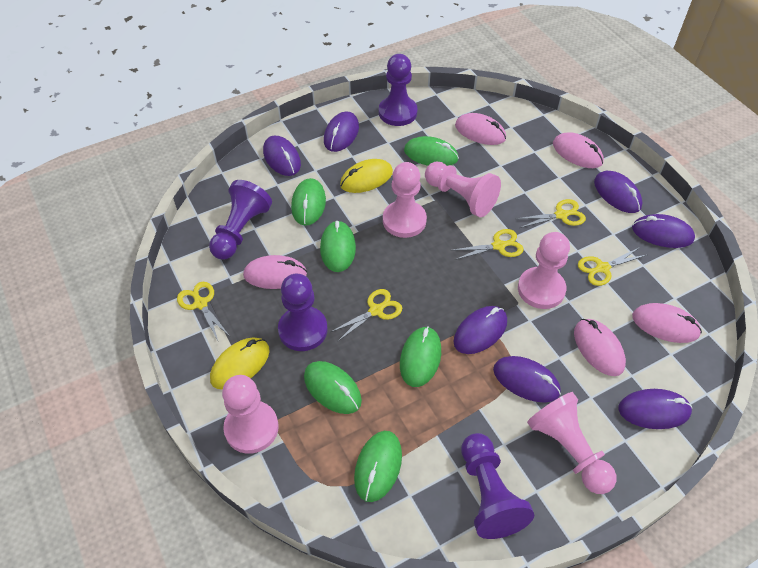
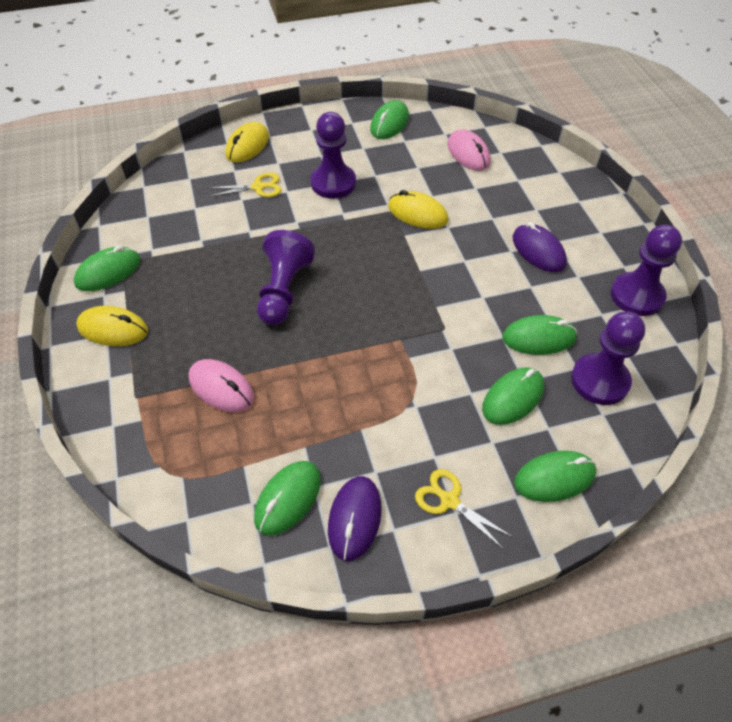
pink mouse: 5 -> 2
pink pawn: 5 -> 0
purple mouse: 7 -> 2
yellow mouse: 2 -> 3
yellow scissors: 5 -> 2

